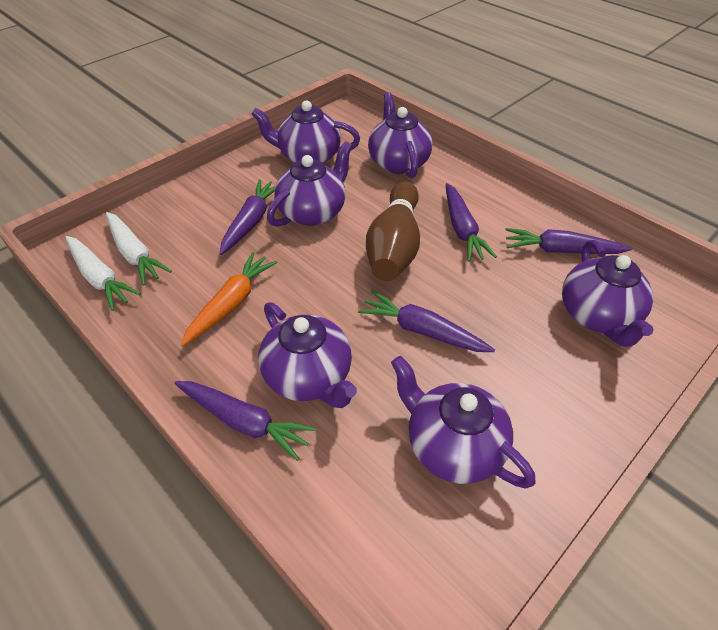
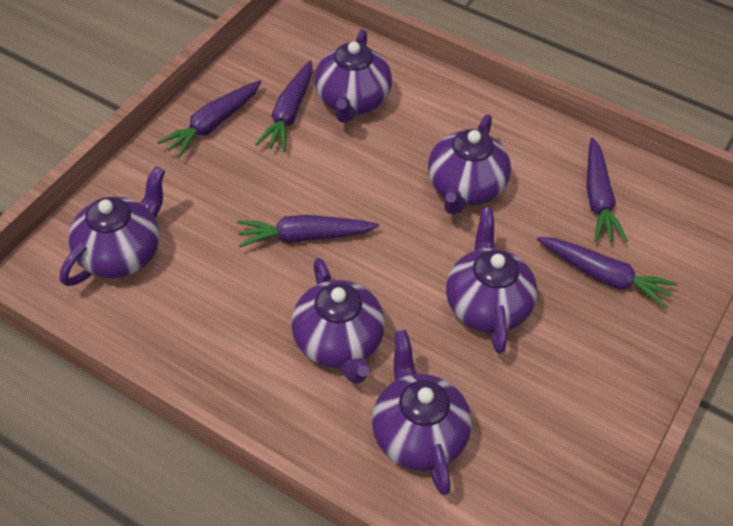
brown bowling pin: 1 -> 0
orange carrot: 1 -> 0
white carrot: 2 -> 0

